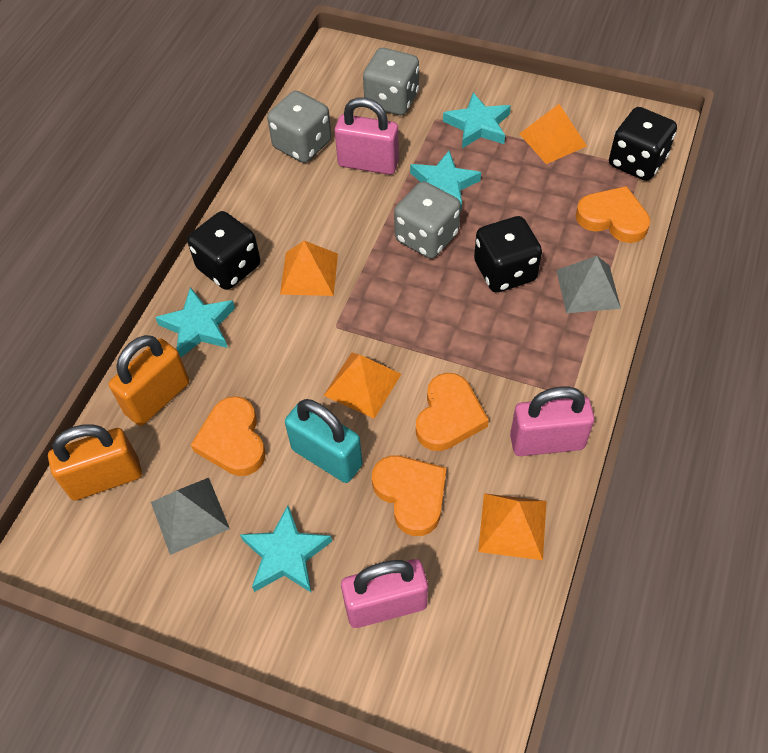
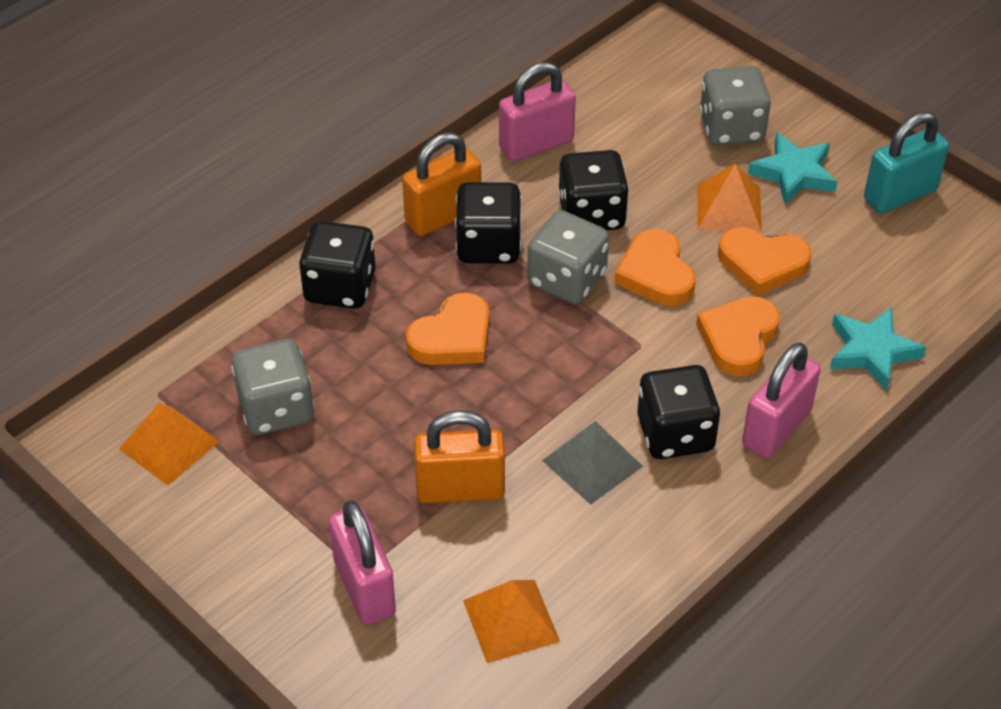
black dice: 3 -> 4
grey pyramid: 2 -> 1
orange pyramid: 4 -> 3
turquoise star: 4 -> 2

